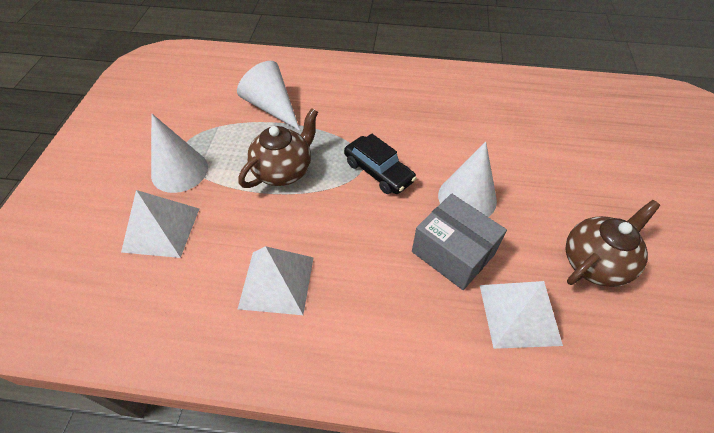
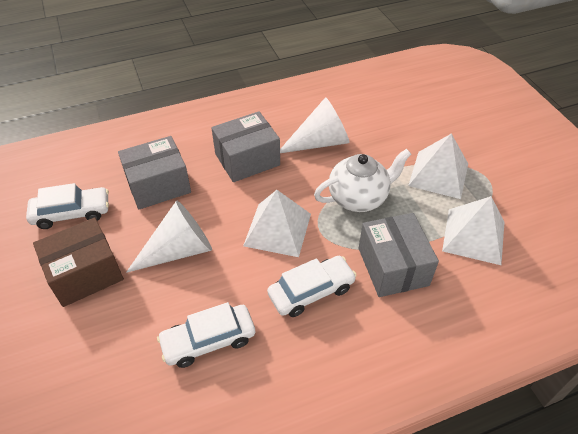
black car: 1 -> 0
brown box: 0 -> 1
brown teapot: 2 -> 0
grey box: 1 -> 3
white car: 0 -> 3
white cone: 3 -> 2
white teapot: 0 -> 1

